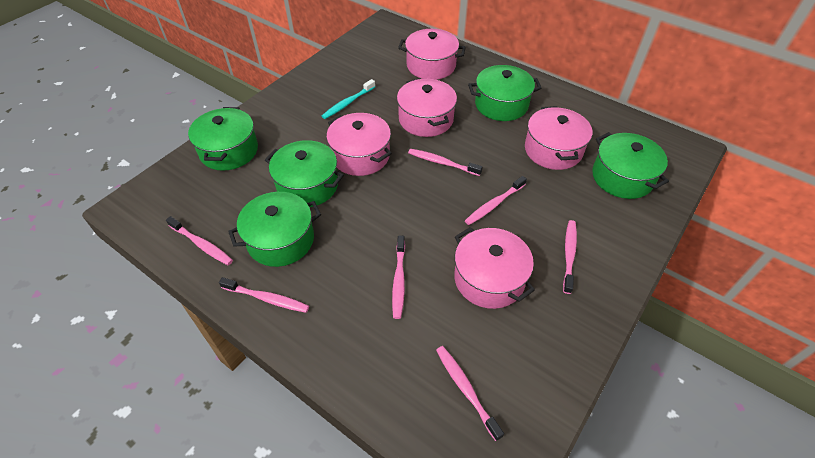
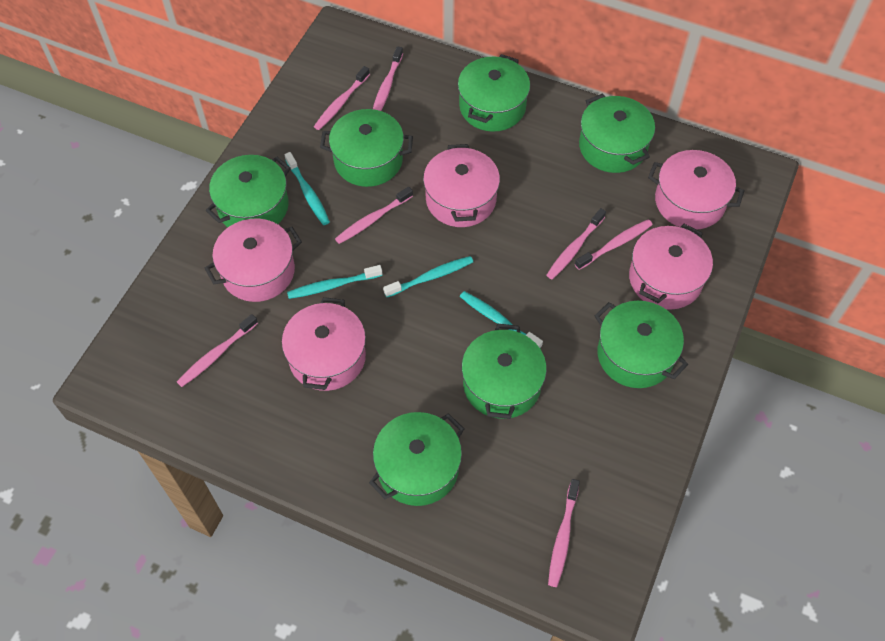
green pot: 5 -> 7
turquoise toothbrush: 1 -> 4

